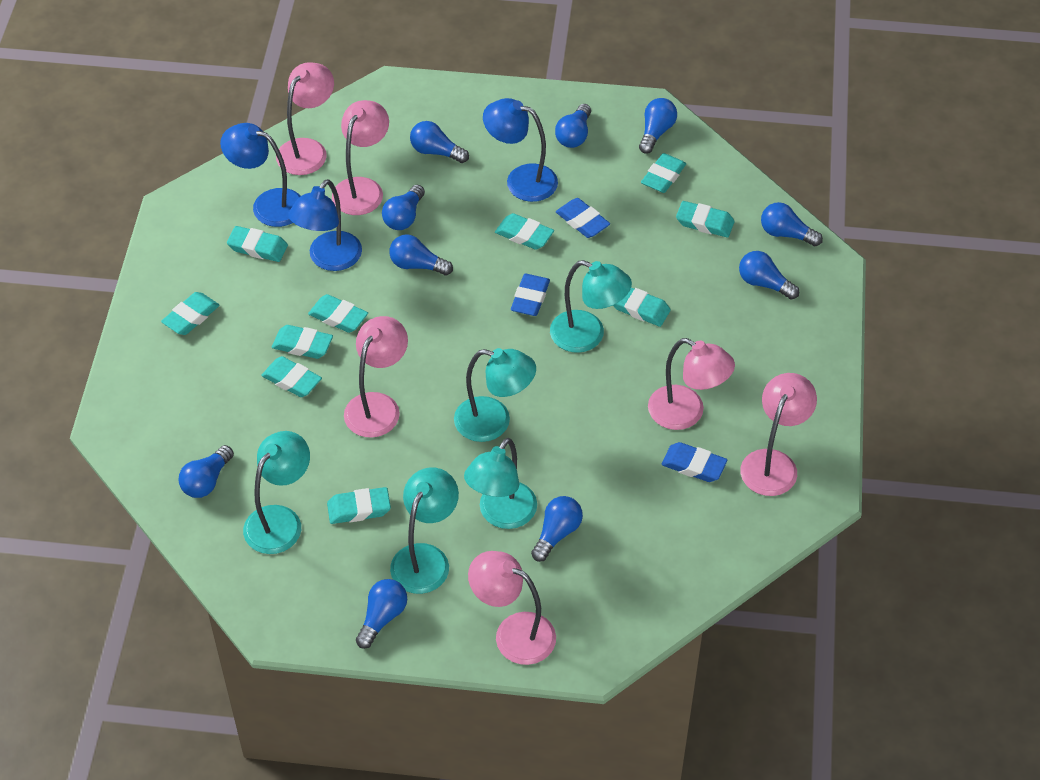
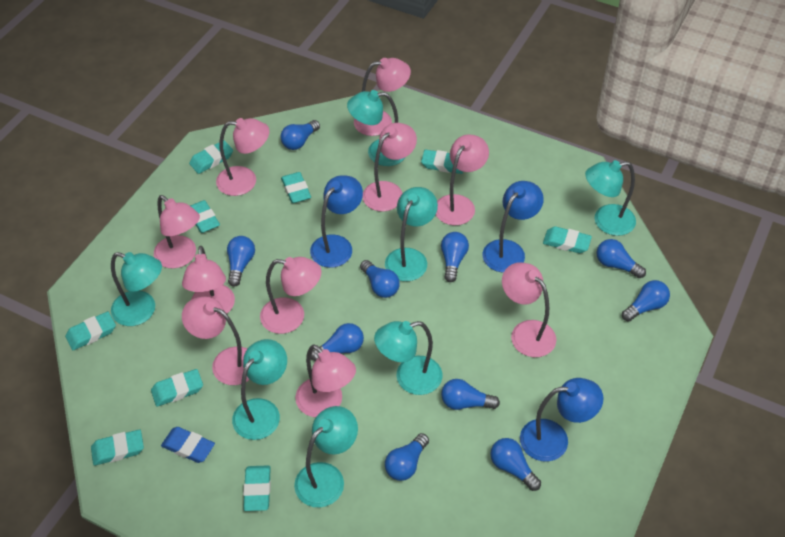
blue eraser: 3 -> 1
pink lamp: 6 -> 10
turquoise eraser: 10 -> 9
turquoise lamp: 5 -> 7

